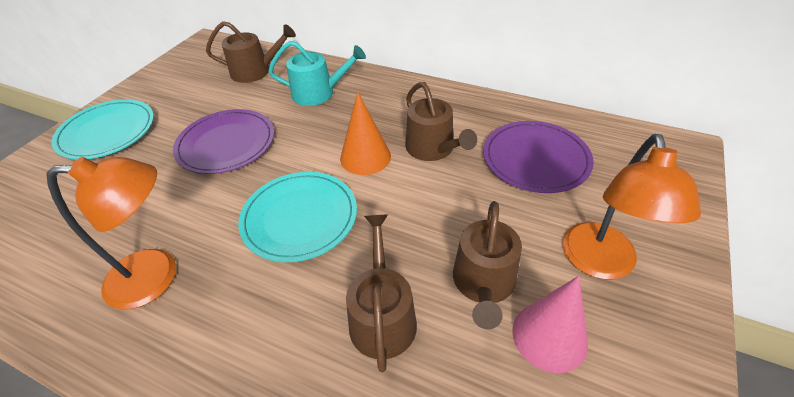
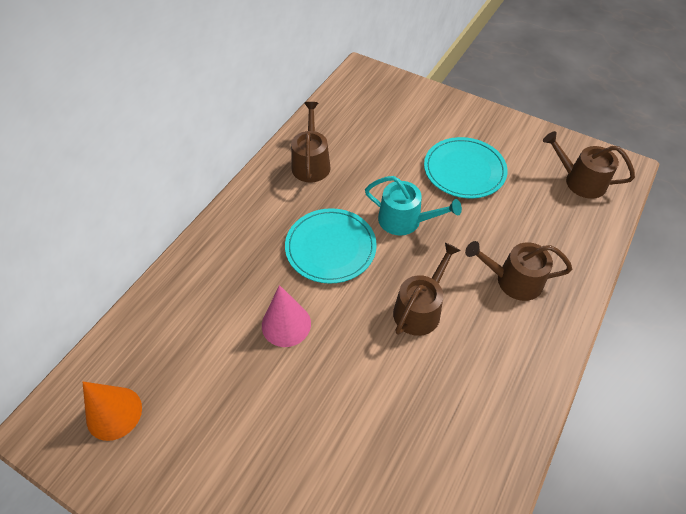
orange lamp: 2 -> 0
purple plate: 2 -> 0

